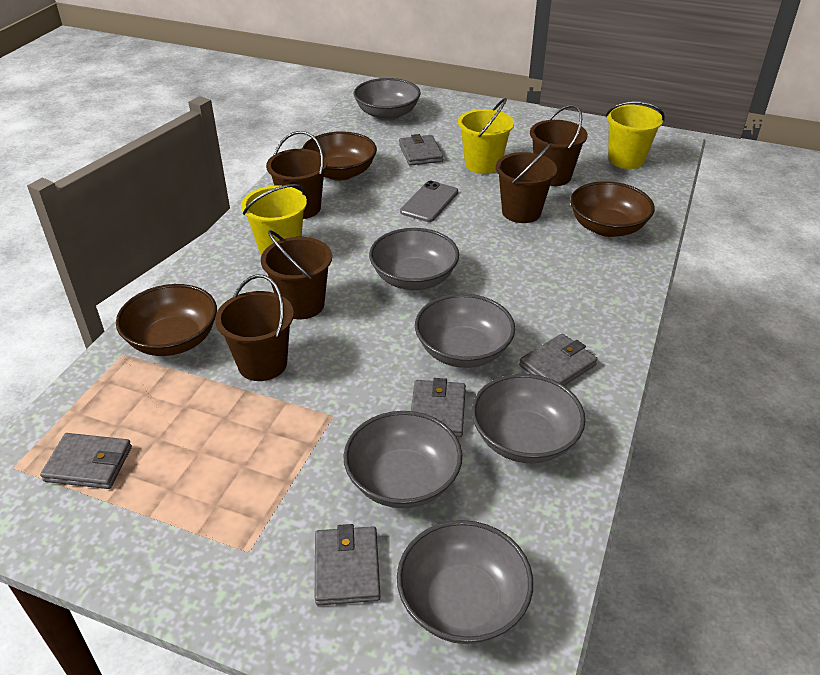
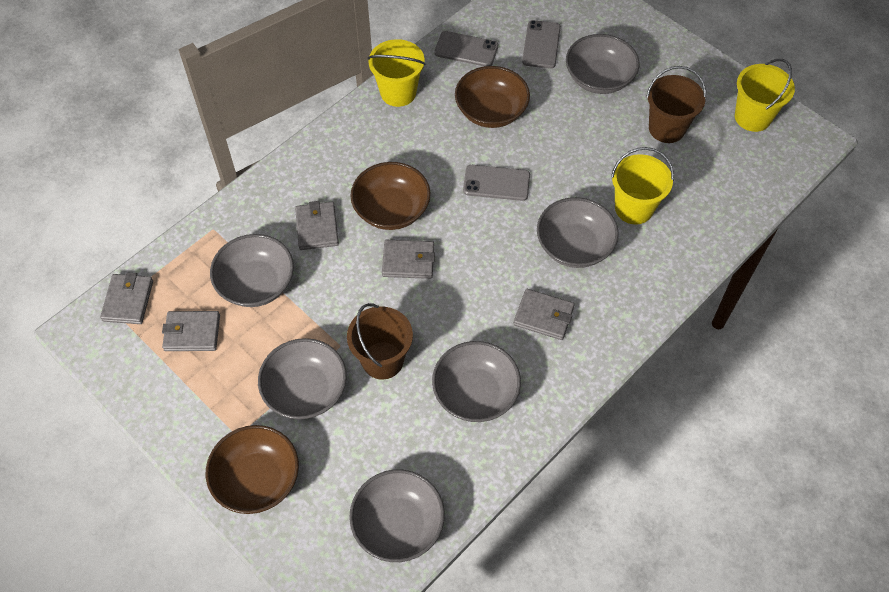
brown bucket: 5 -> 2
grey phone: 1 -> 3

